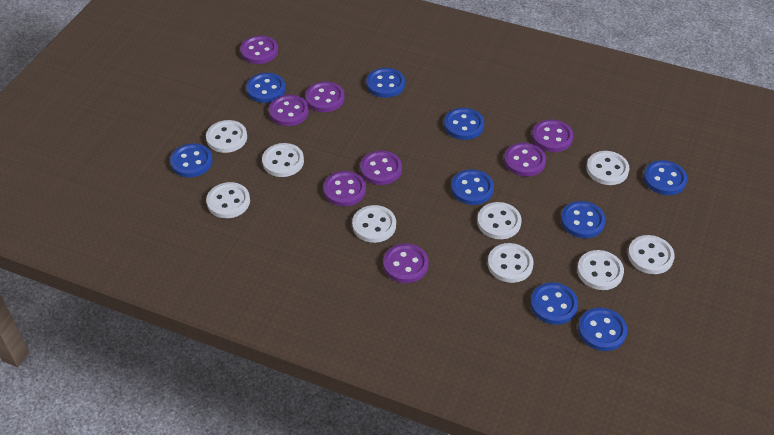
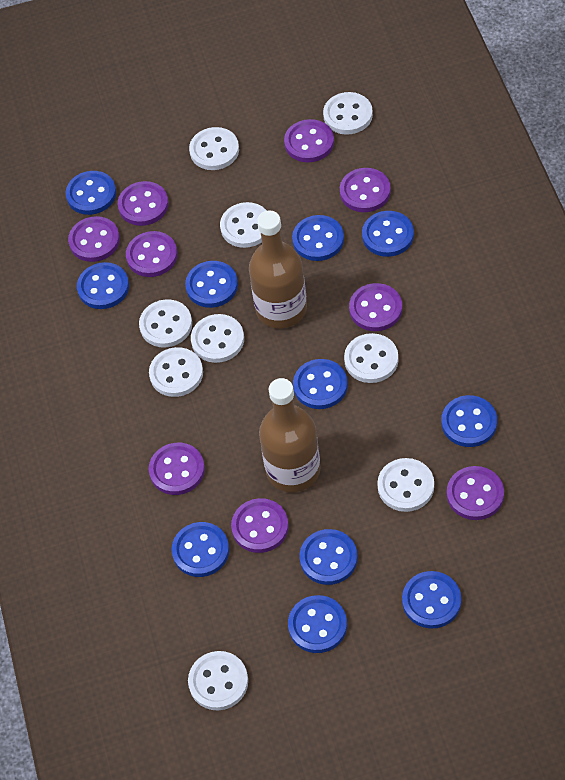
blue button: 9 -> 11
brown bottle: 0 -> 2
purple button: 8 -> 9

